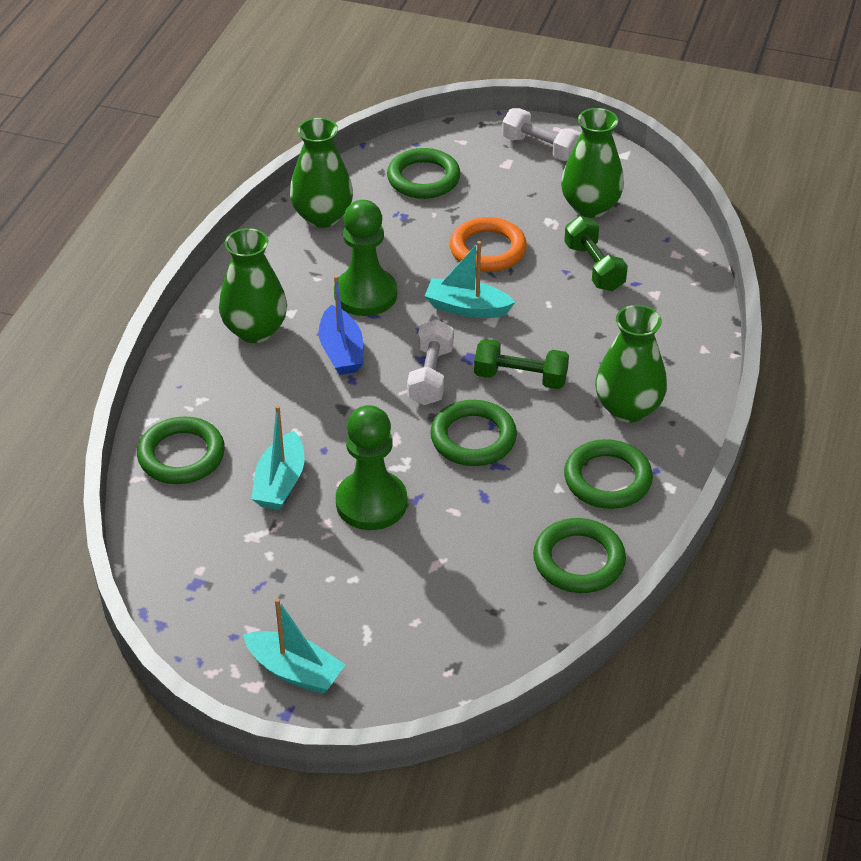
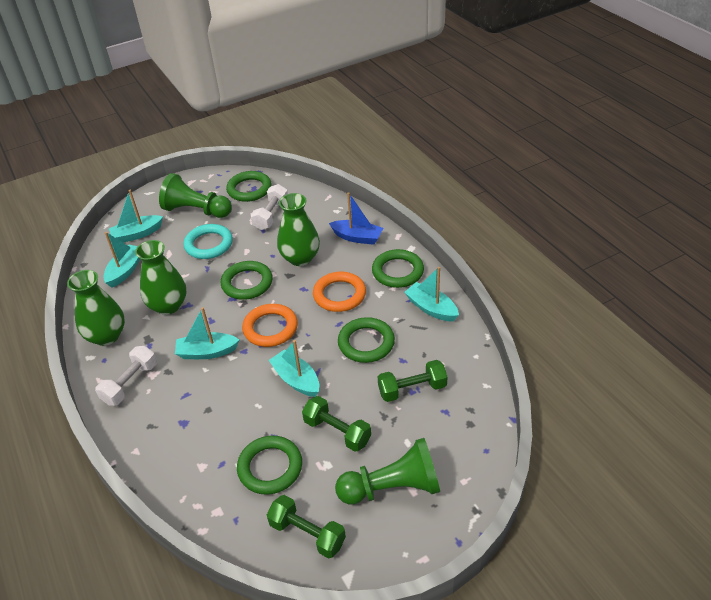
green dumbbell: 2 -> 3
green vase: 4 -> 3
orange ring: 1 -> 2
turquoise boat: 3 -> 5
turquoise ring: 0 -> 1

